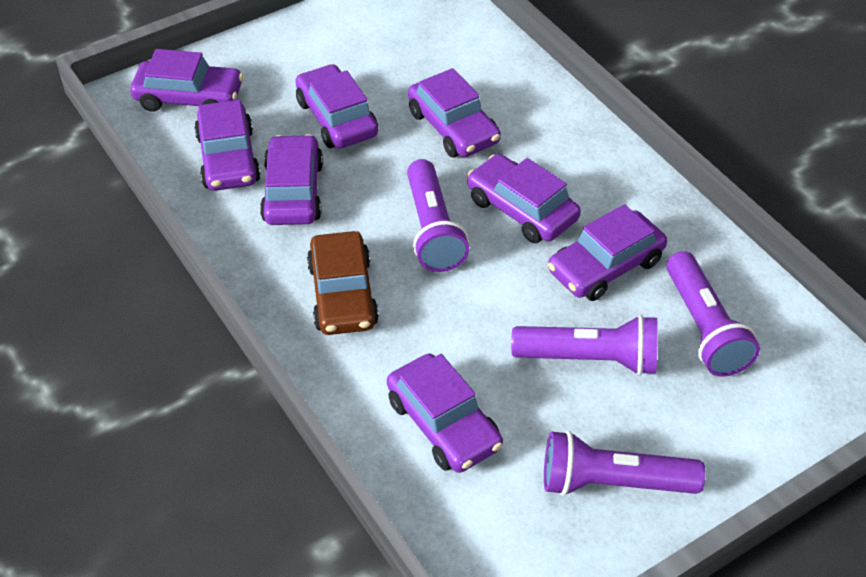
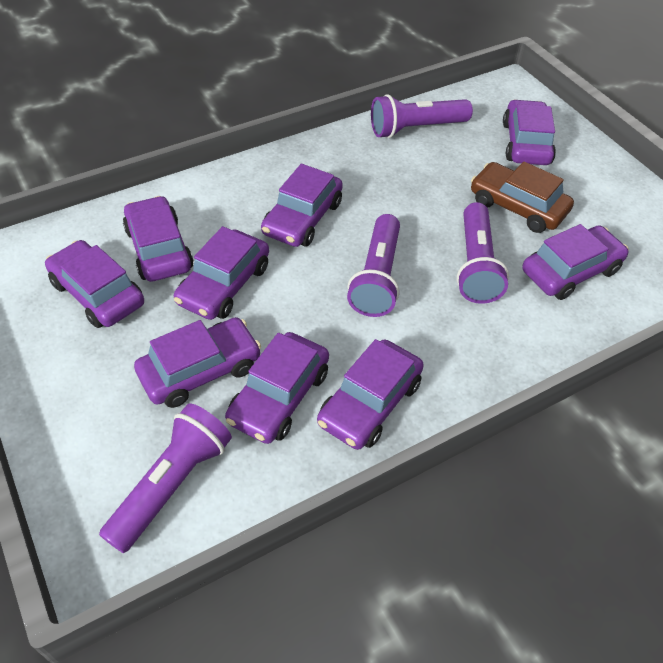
purple car: 8 -> 9

